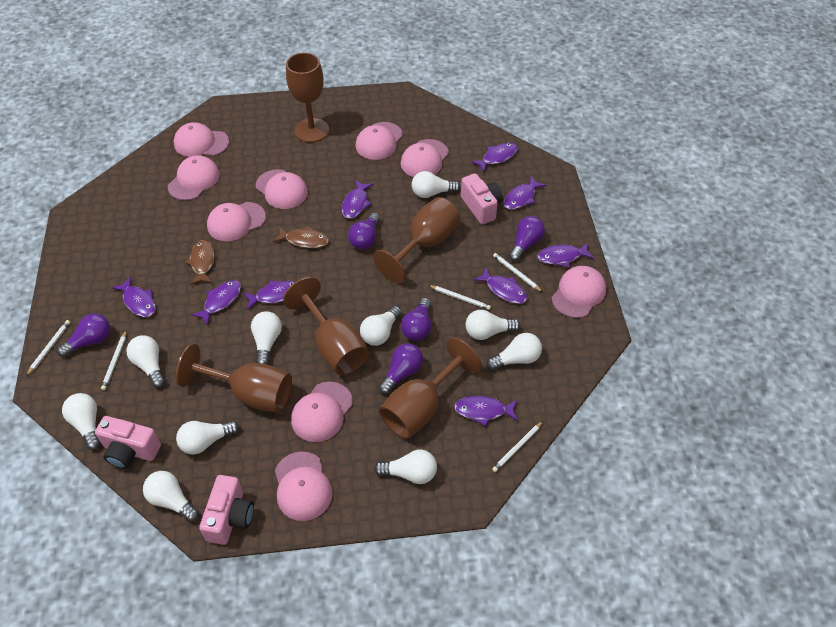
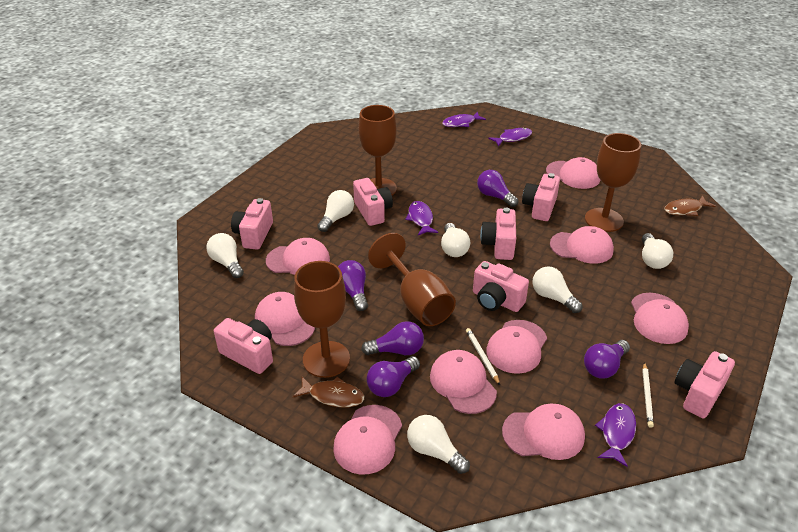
brown goblet: 5 -> 4
pink camera: 3 -> 7
purple fish: 9 -> 4
white light bulb: 10 -> 6
white pencil: 5 -> 2

